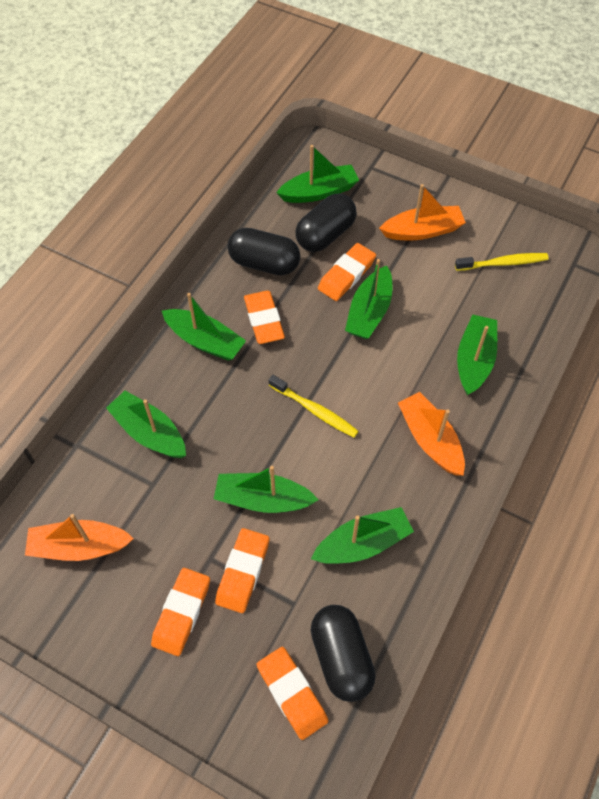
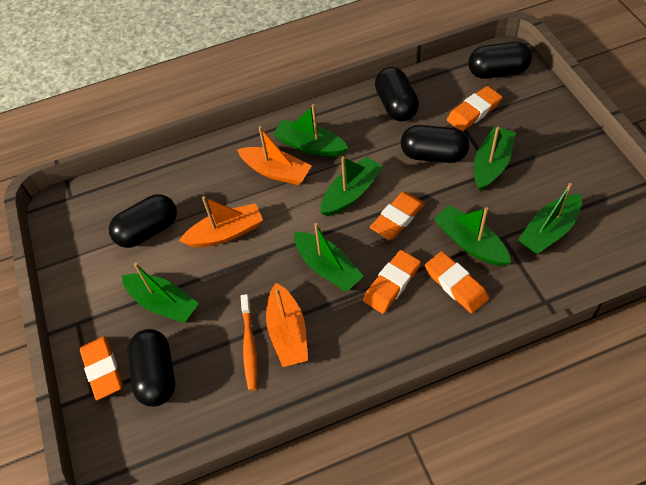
black capsule: 3 -> 5
orange toothbrush: 0 -> 1
yellow toothbrush: 2 -> 0

